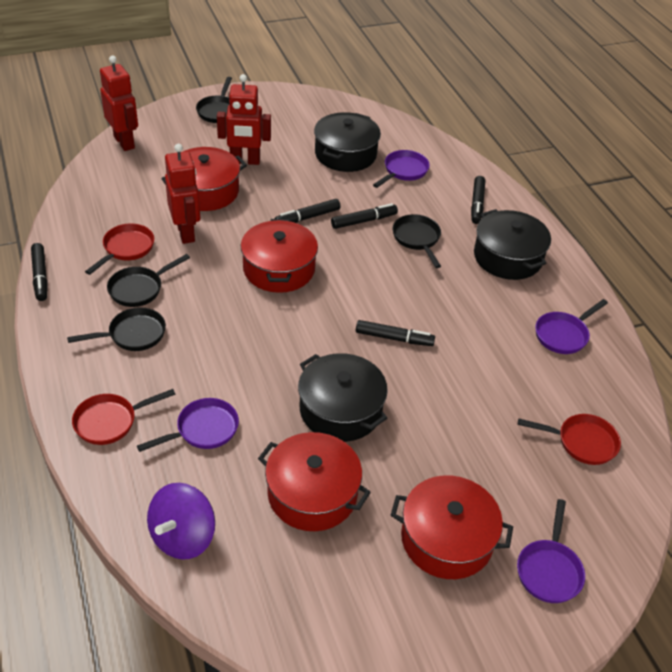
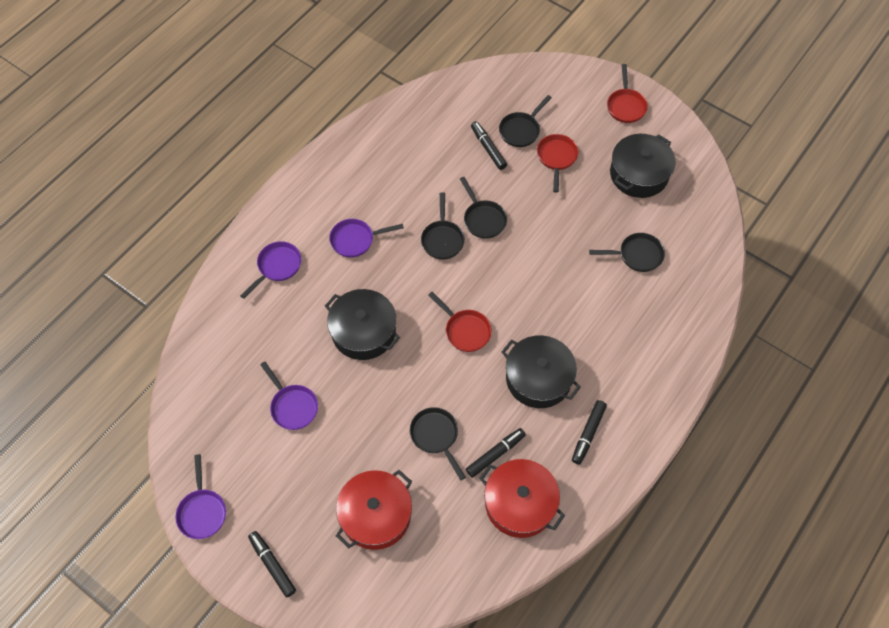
black marker: 5 -> 4
black pan: 4 -> 5
purple spinning top: 1 -> 0
red pot: 4 -> 2
red robot: 3 -> 0

